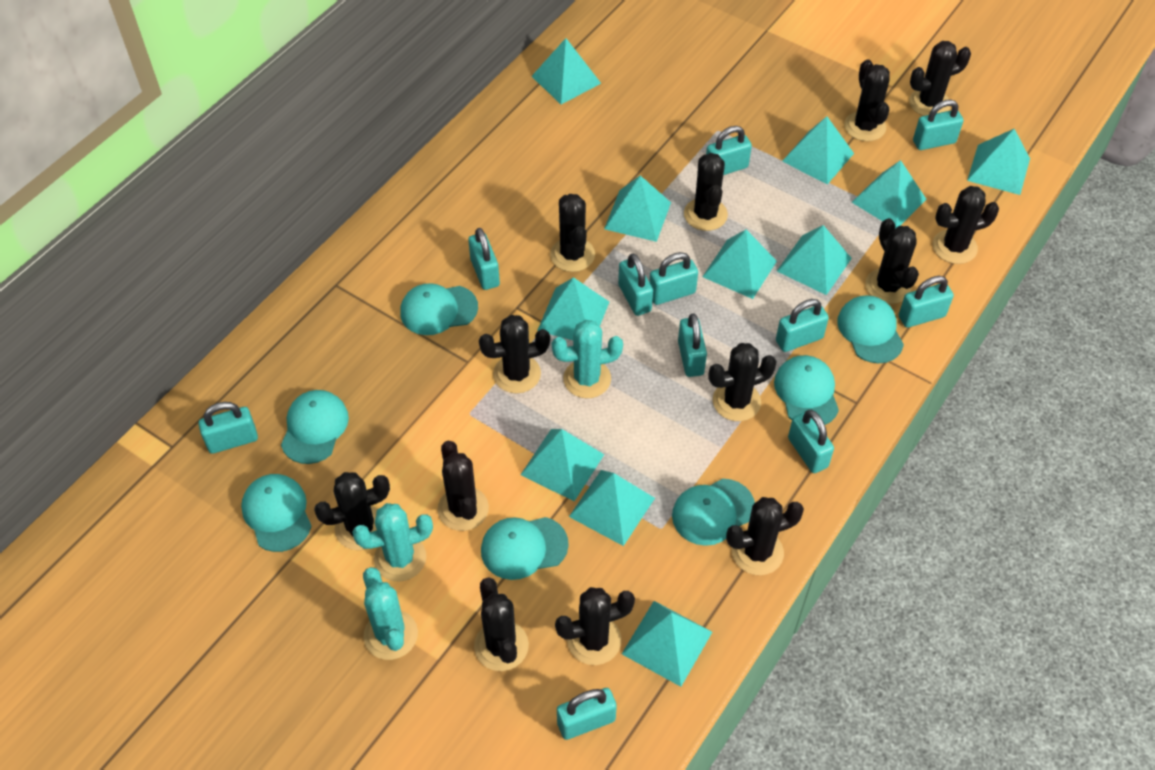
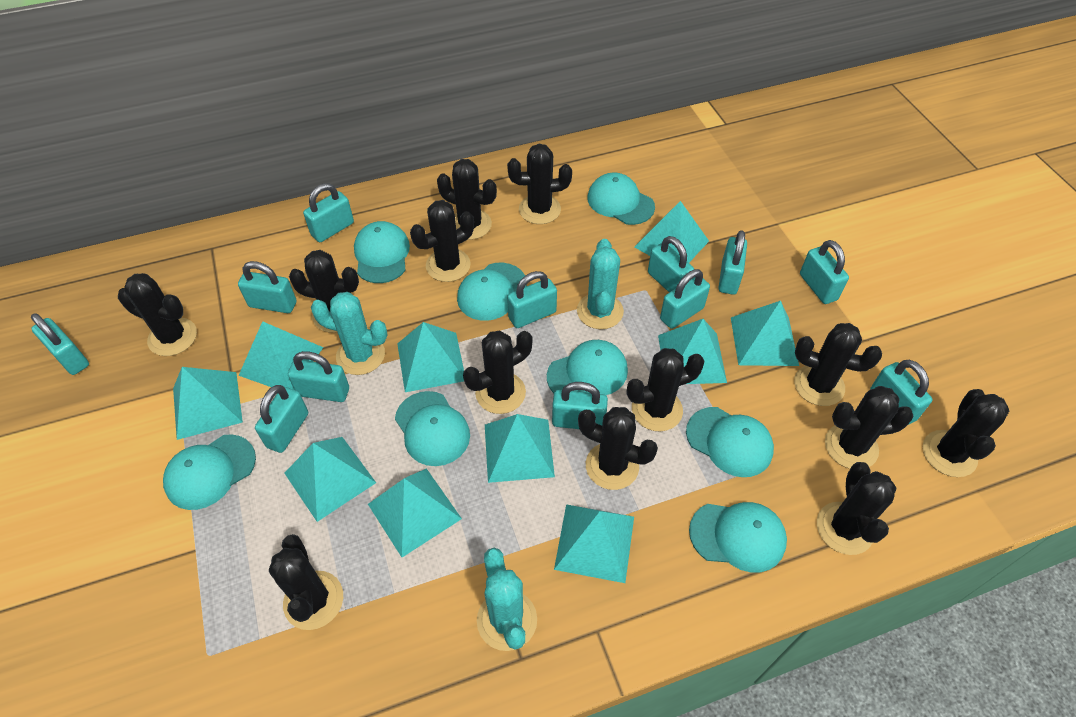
turquoise cap: 7 -> 8
turquoise padlock: 11 -> 12
turquoise pyramid: 11 -> 10

